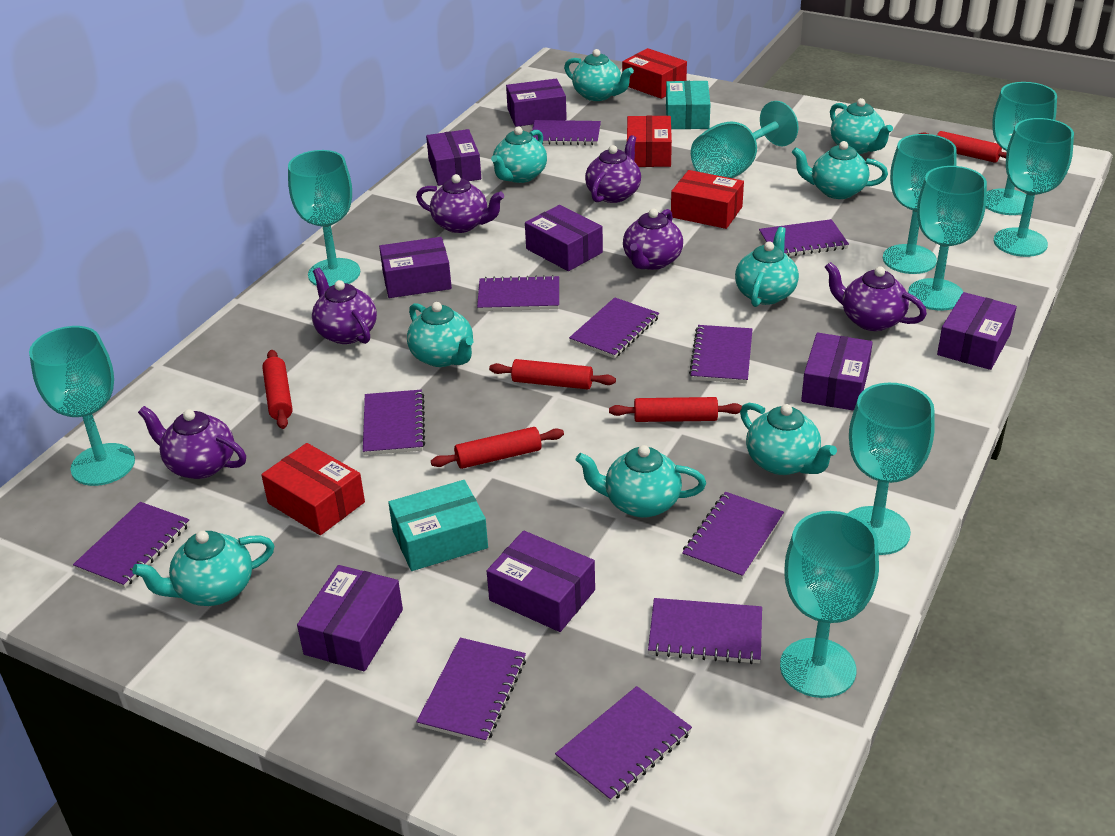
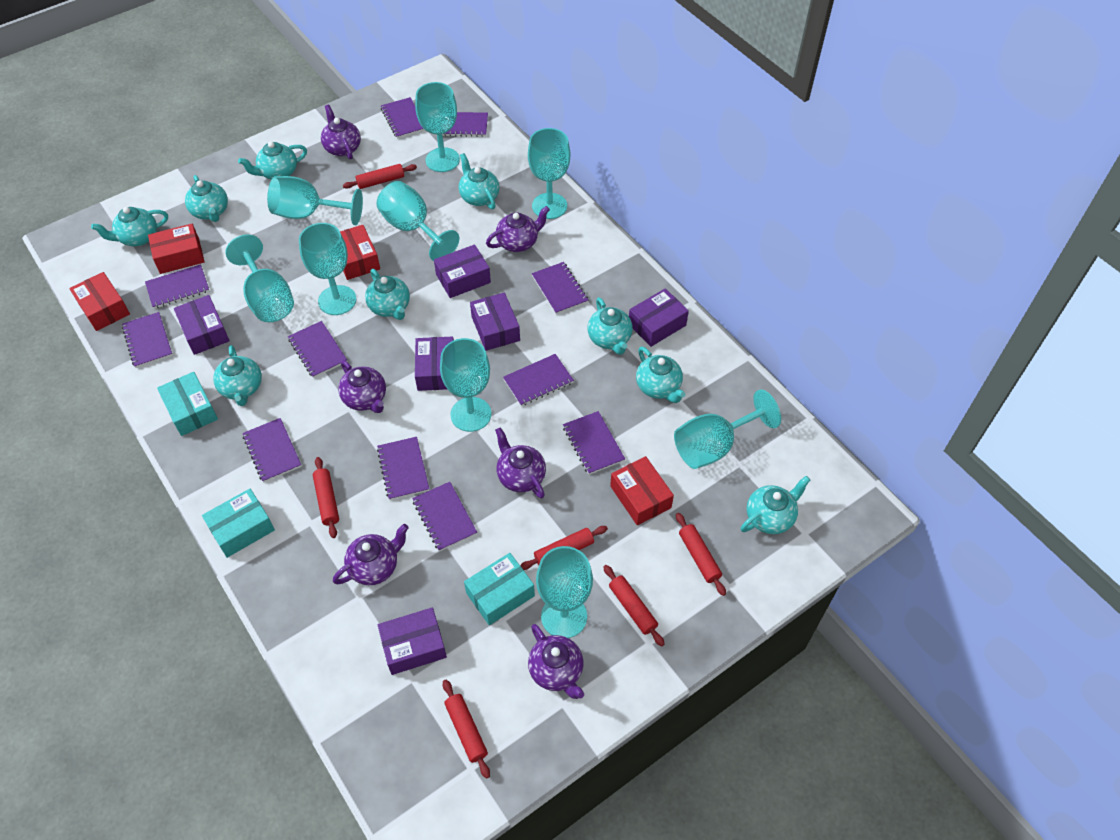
purple box: 8 -> 6
red rolling pin: 5 -> 6
turquoise box: 2 -> 3

